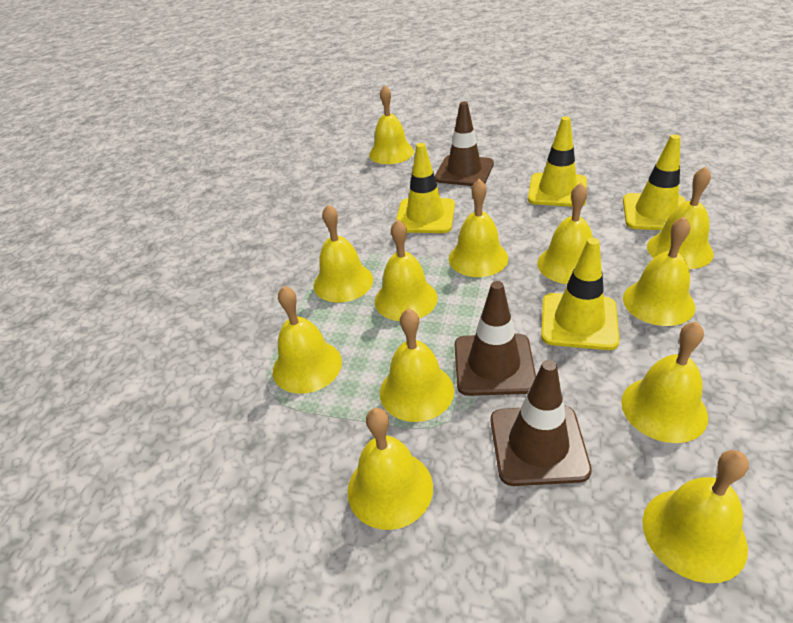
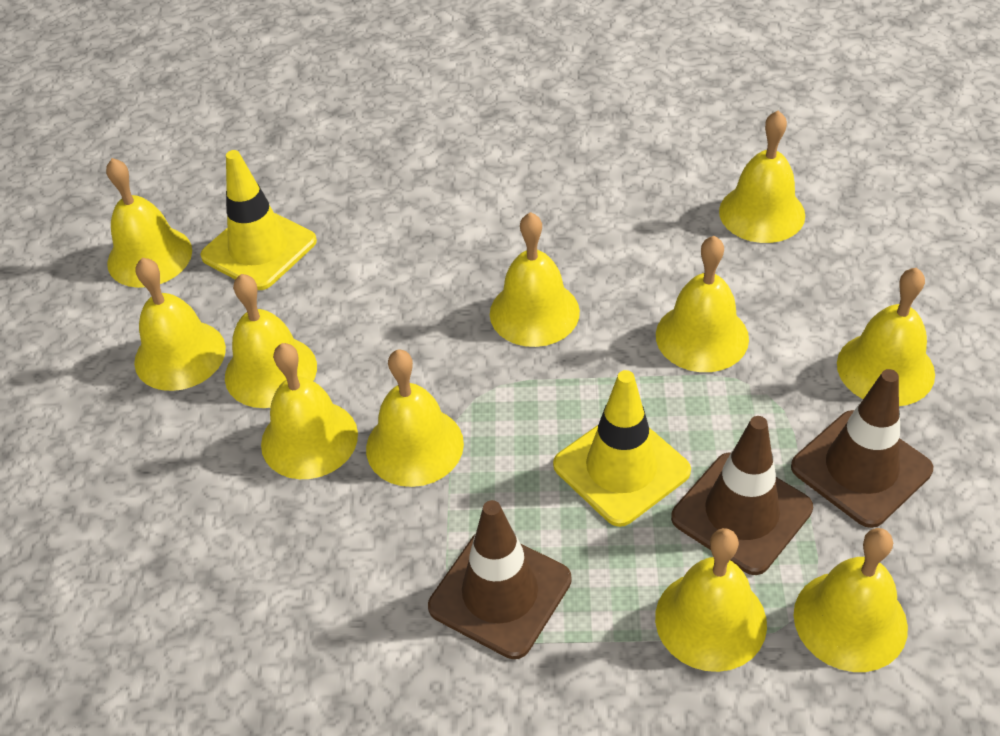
yellow bell: 12 -> 11
yellow traffic cone: 4 -> 2

